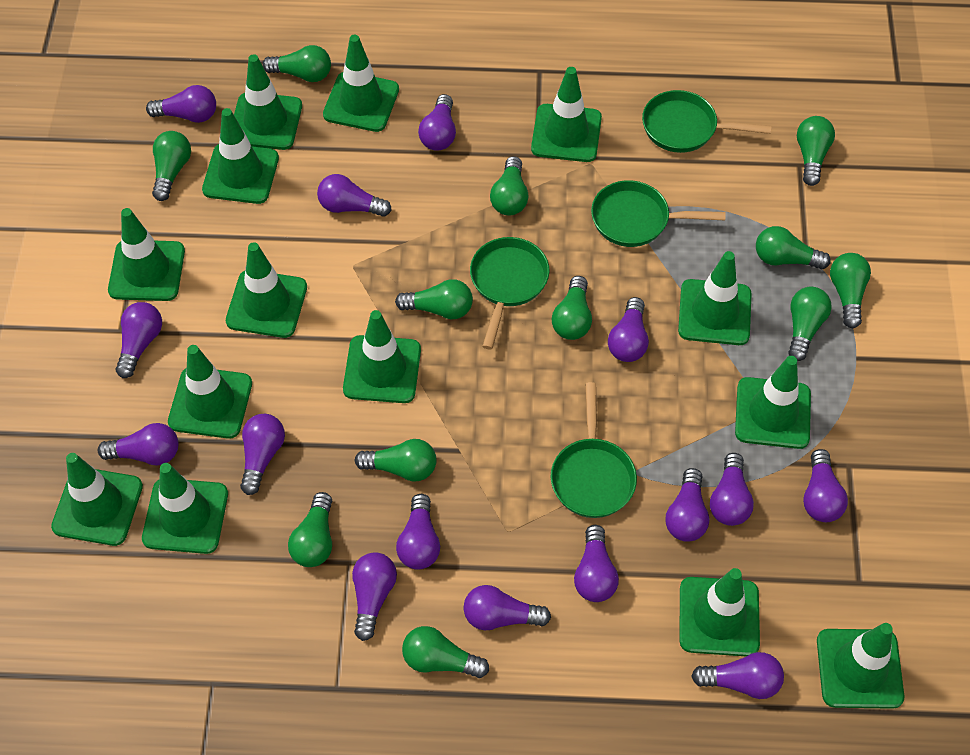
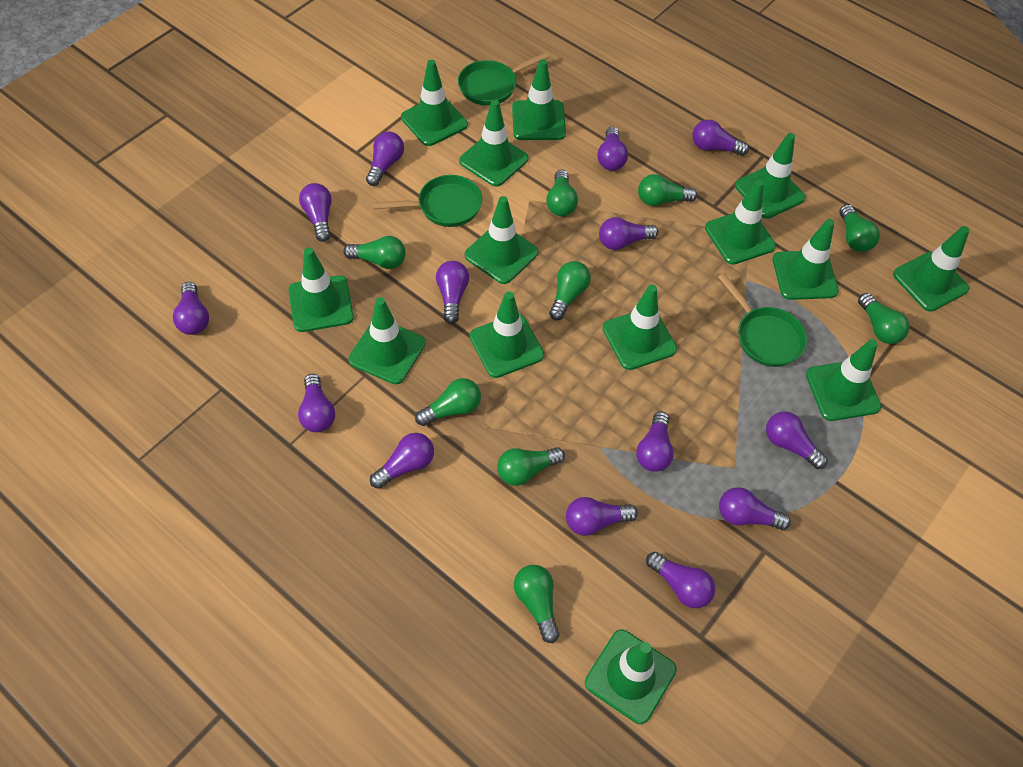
green light bulb: 12 -> 9
green pan: 4 -> 3
purple light bulb: 15 -> 14

